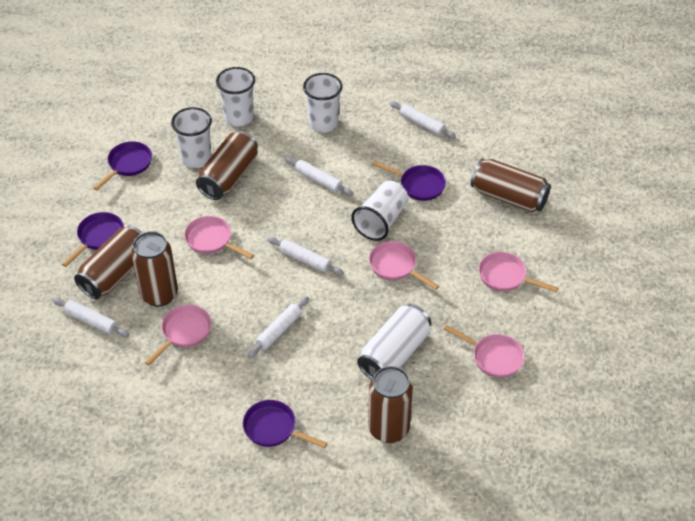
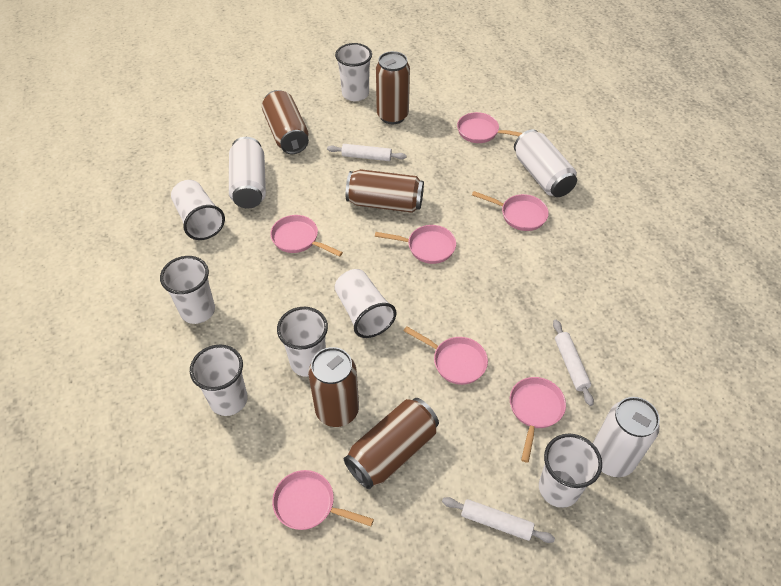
pink pan: 5 -> 7
purple pan: 4 -> 0
white can: 1 -> 3
white cup: 4 -> 7
white rolling pin: 5 -> 3

